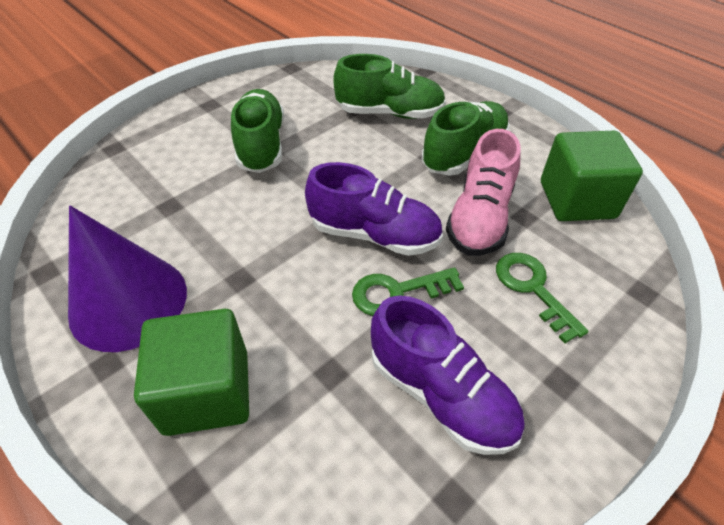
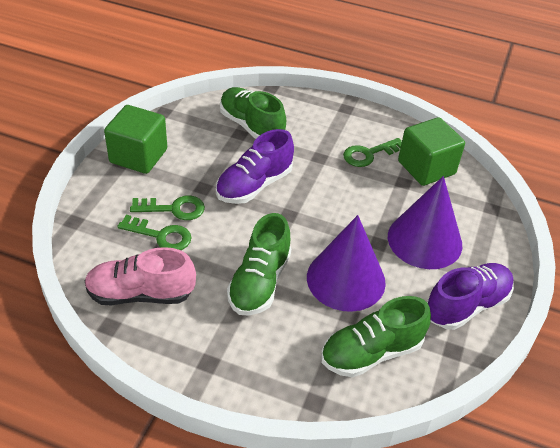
green key: 2 -> 3
purple cone: 1 -> 2

